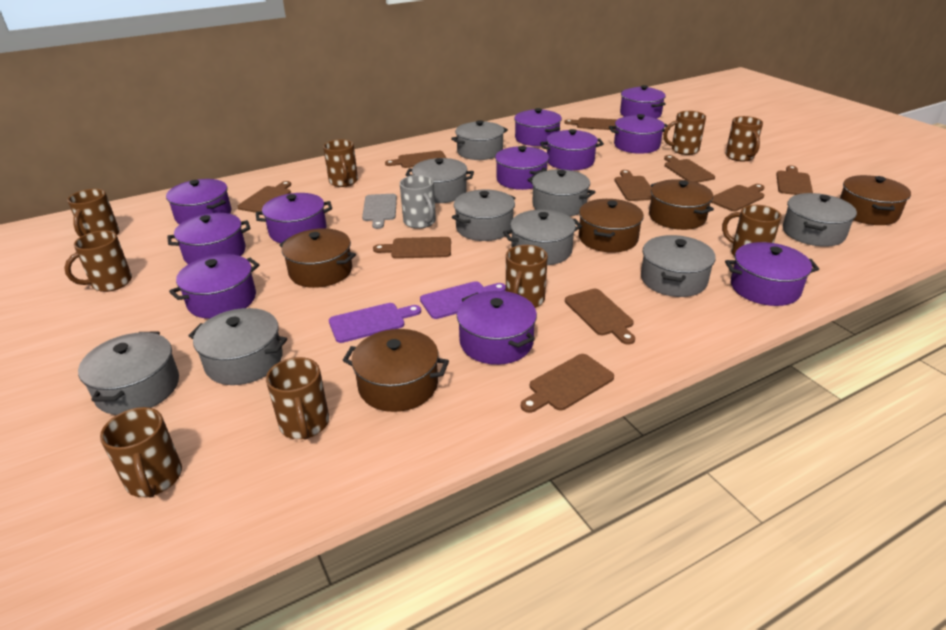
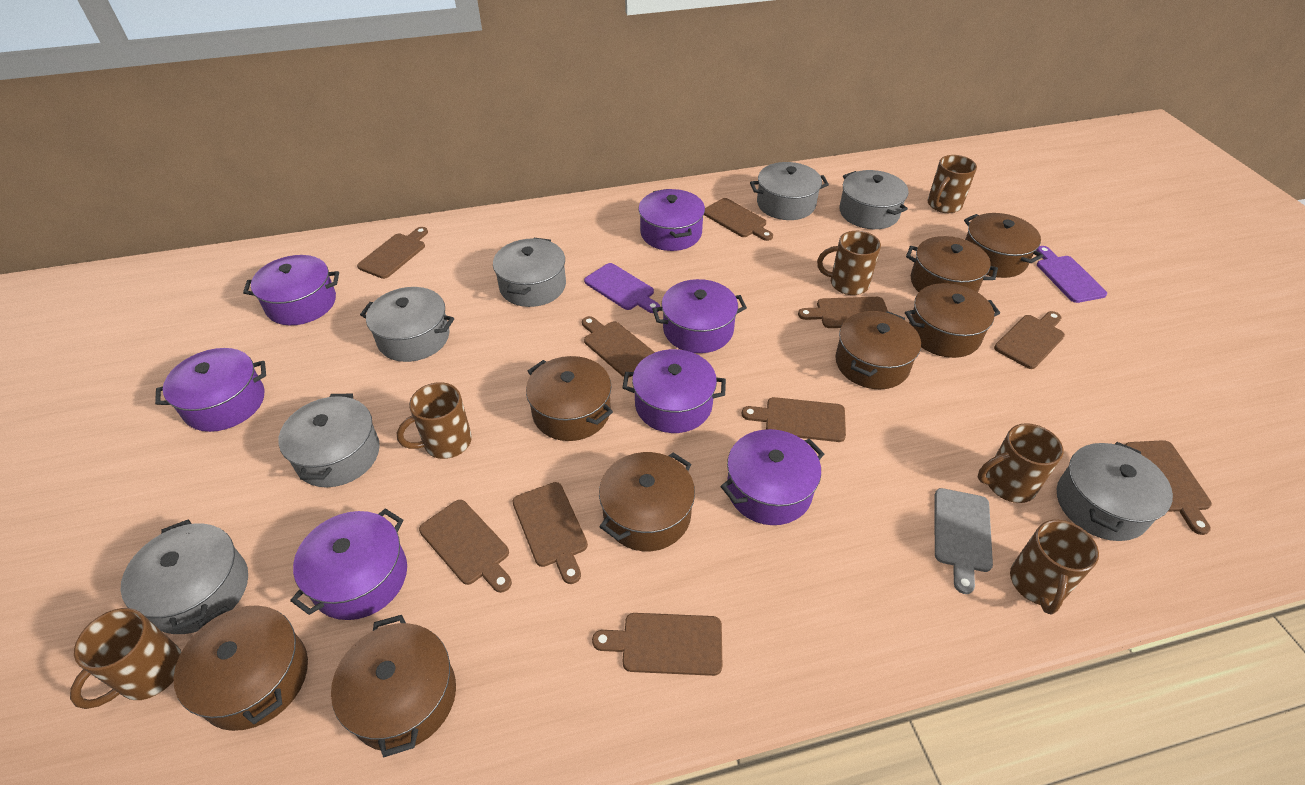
brown mug: 9 -> 6
brown pot: 5 -> 8
grey mug: 1 -> 0
grey pot: 9 -> 7
purple pot: 11 -> 7

